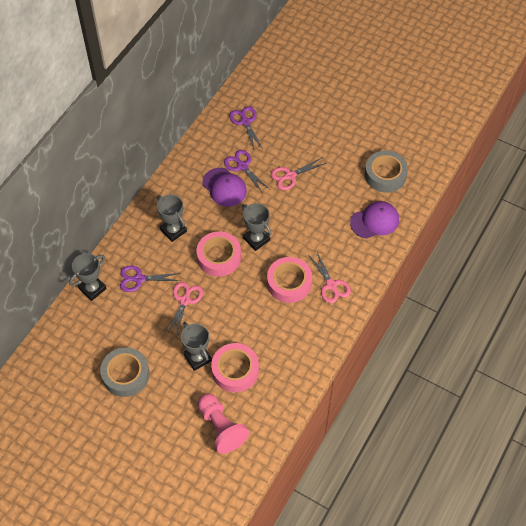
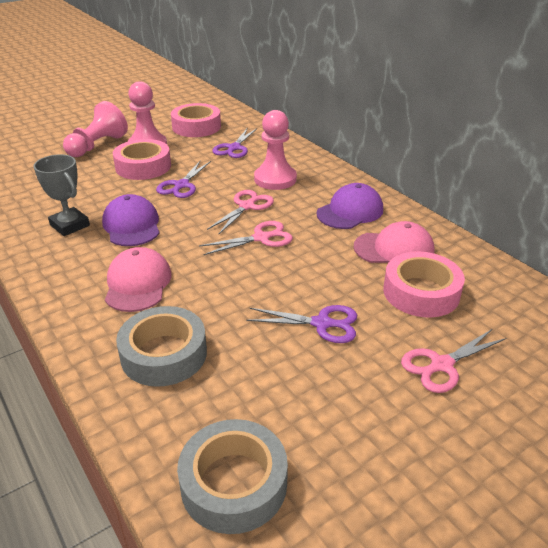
grey trophy: 4 -> 1
pink cap: 0 -> 2
pink pawn: 1 -> 3

